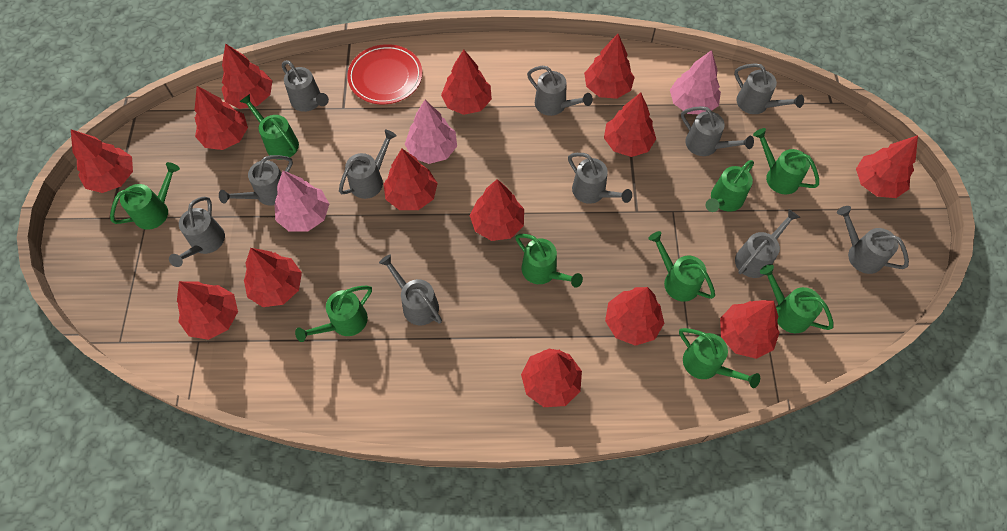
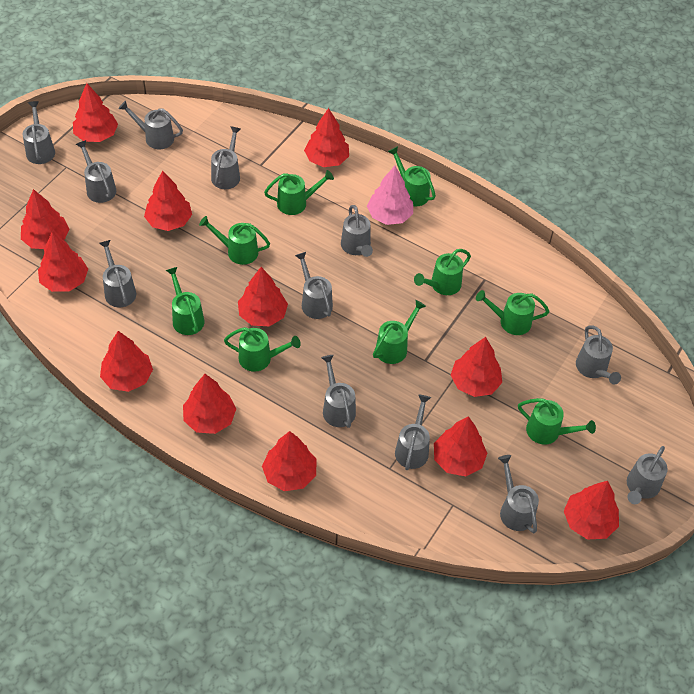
grey watering can: 11 -> 12
pink tree: 3 -> 1
red plate: 1 -> 0
red tree: 14 -> 12

